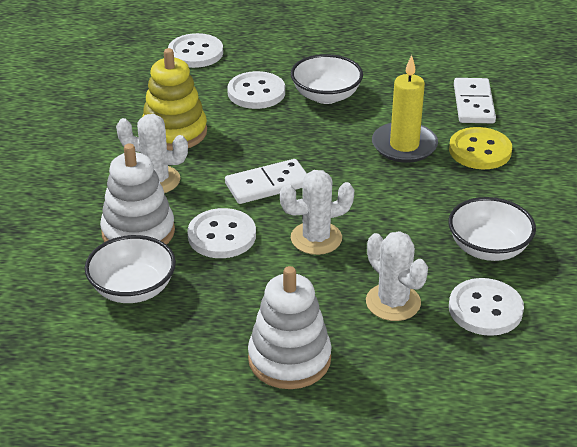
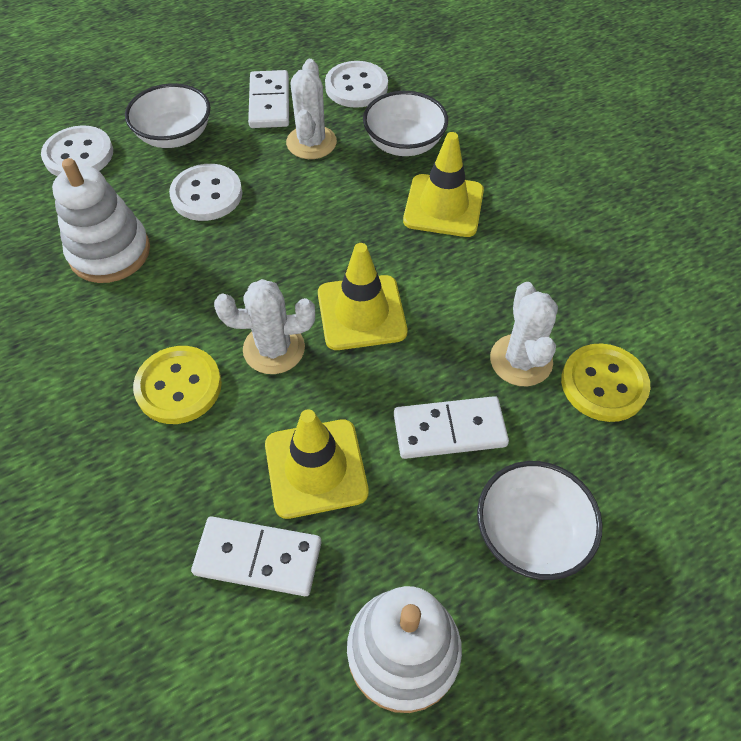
white button: 4 -> 3
white domino: 2 -> 3
yellow button: 1 -> 2
yellow candle: 1 -> 0
yellow stacking toy: 1 -> 0
yellow traffic cone: 0 -> 3

